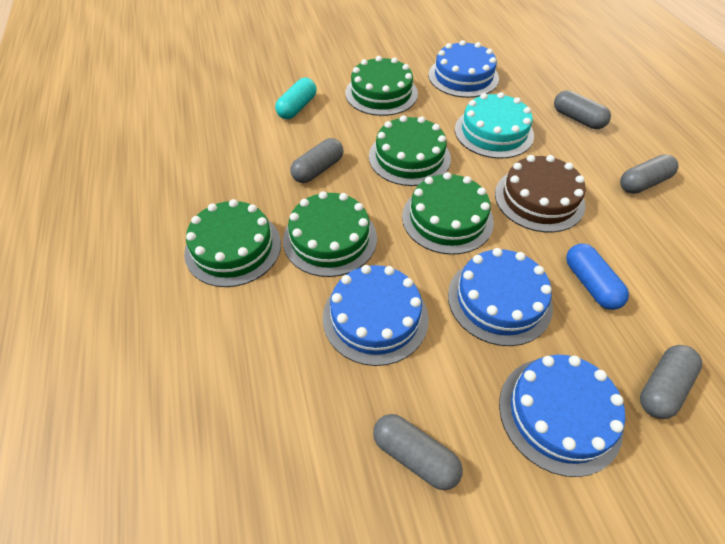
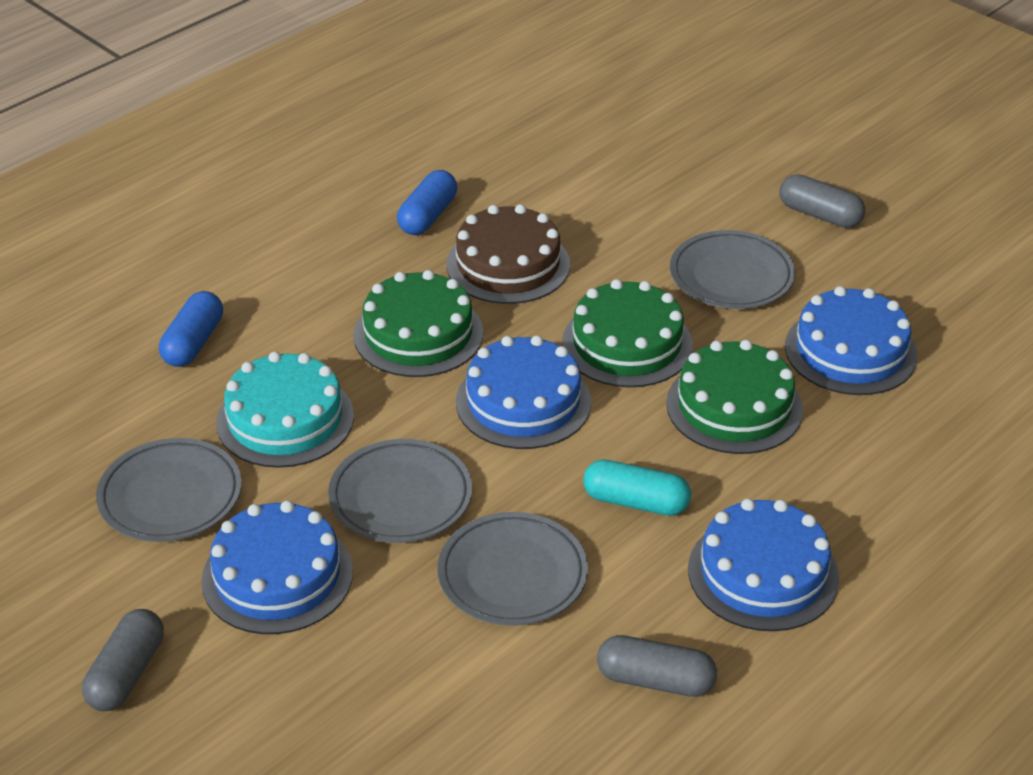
blue capsule: 1 -> 2
green cake: 5 -> 3
grey capsule: 5 -> 3
grey plate: 0 -> 4

